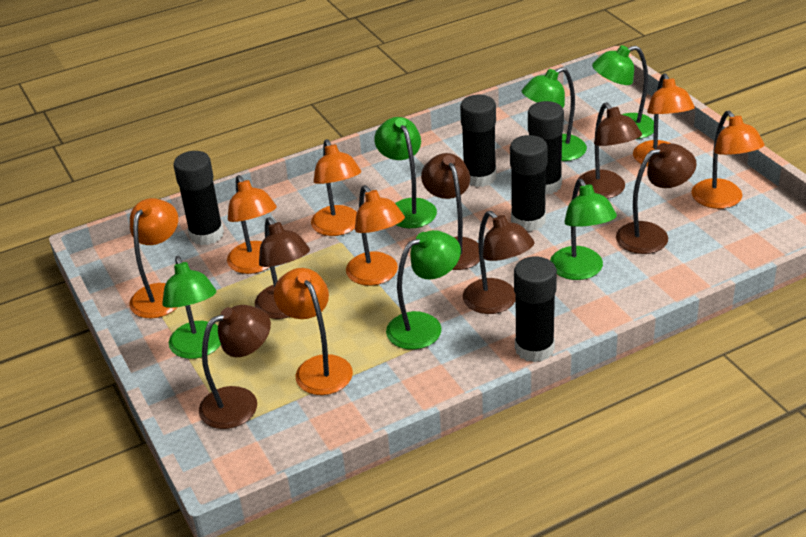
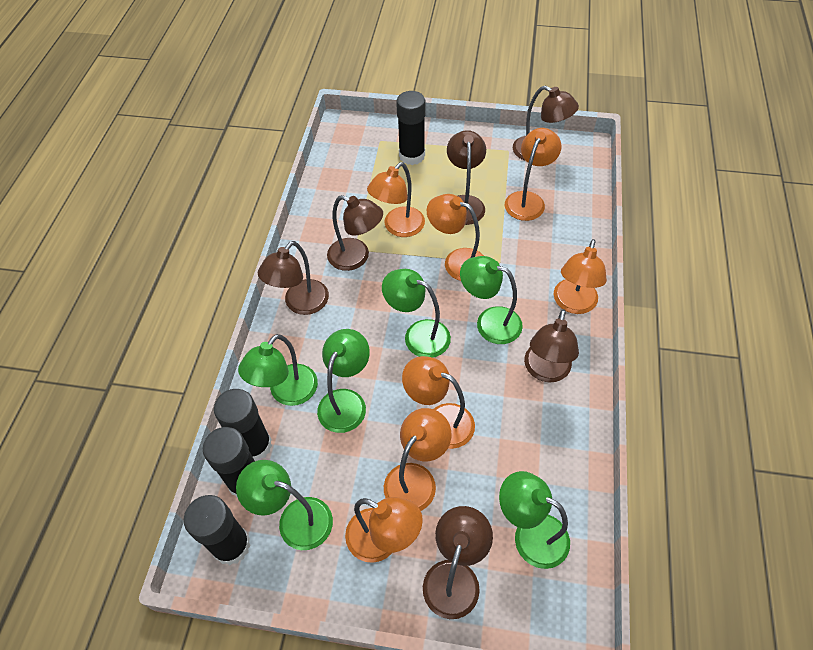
black glue stick: 5 -> 4

